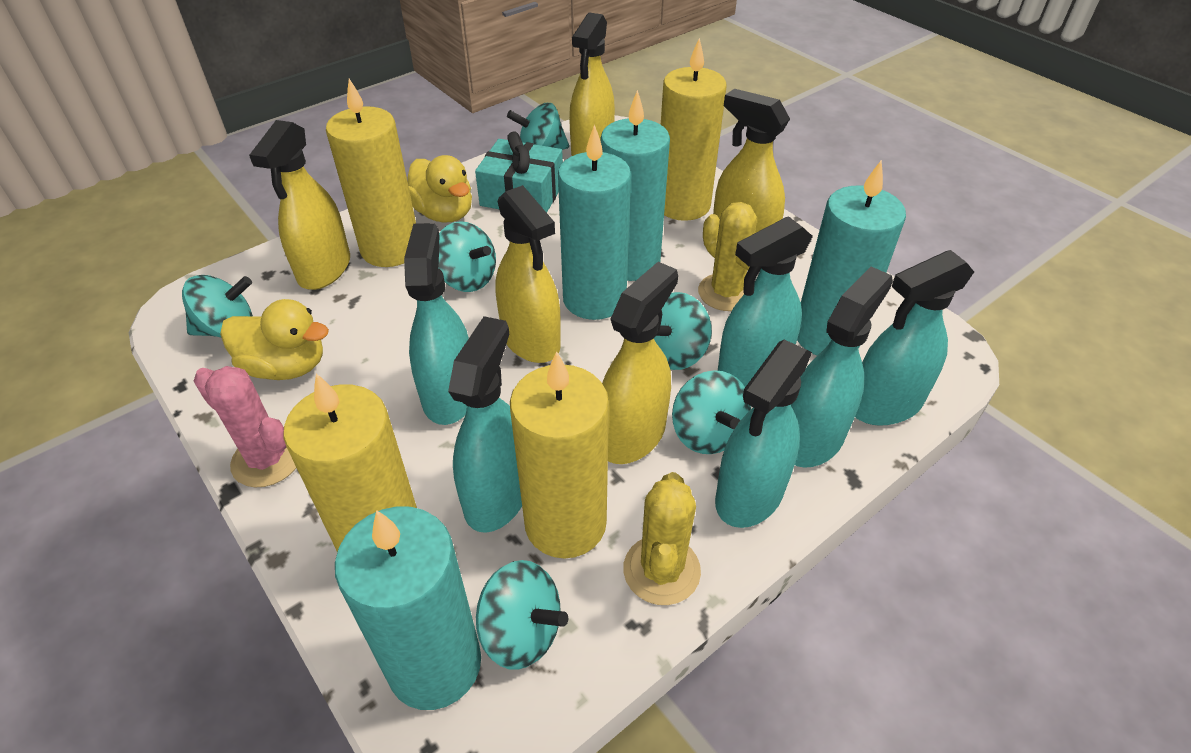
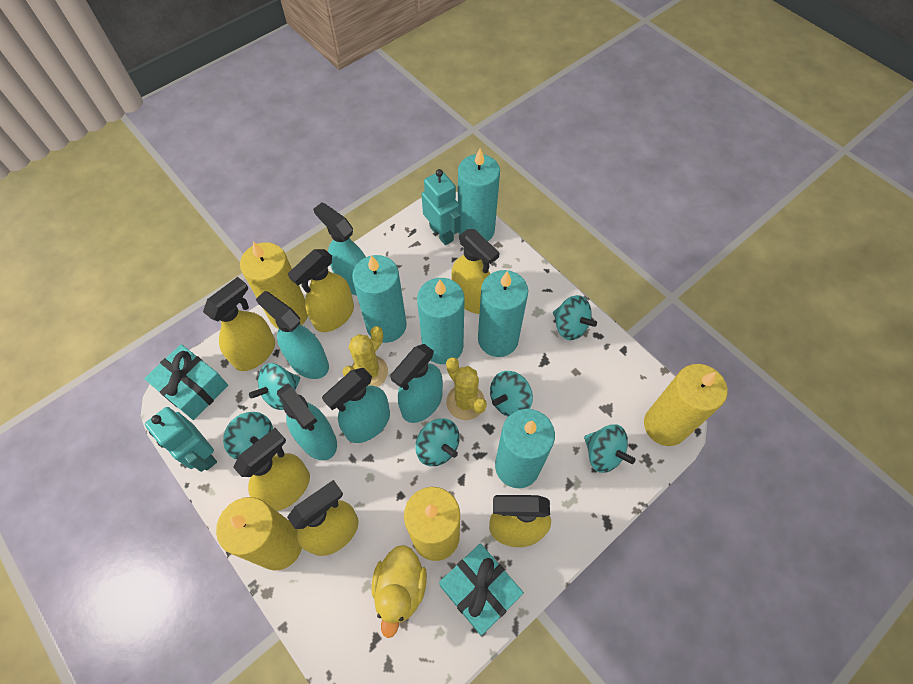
pink cactus: 1 -> 0
turquoise candle: 4 -> 5
turquoise gift: 1 -> 2
turquoise robot: 0 -> 2
turquoise spray bottle: 6 -> 5
yellow duck: 2 -> 1
yellow spray bottle: 5 -> 6

